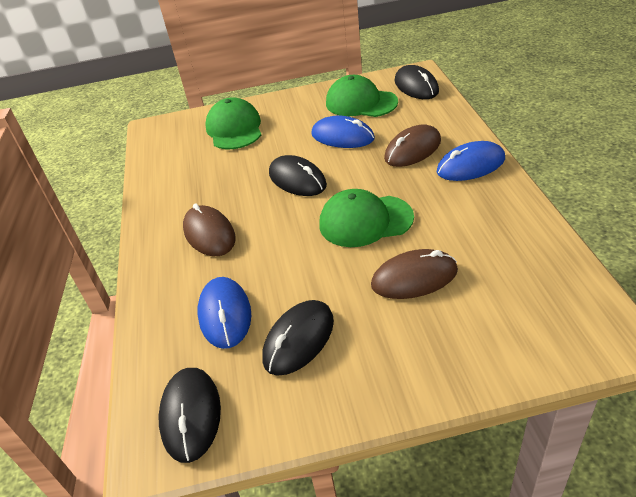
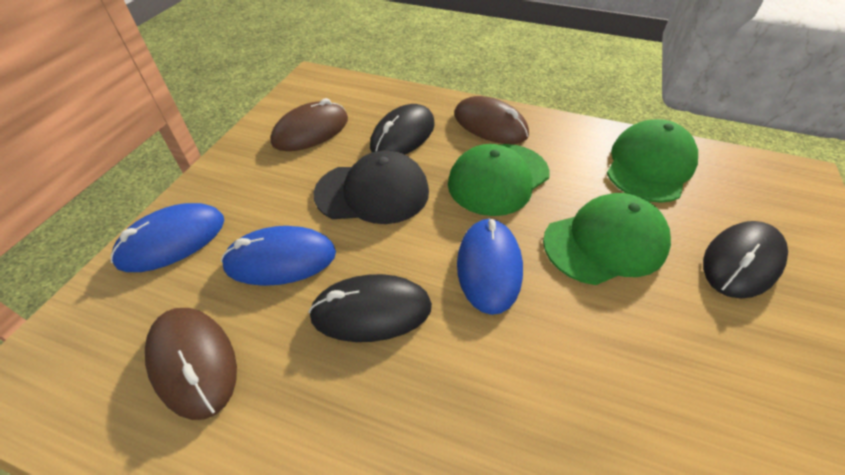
black cap: 0 -> 1
black mouse: 4 -> 3

